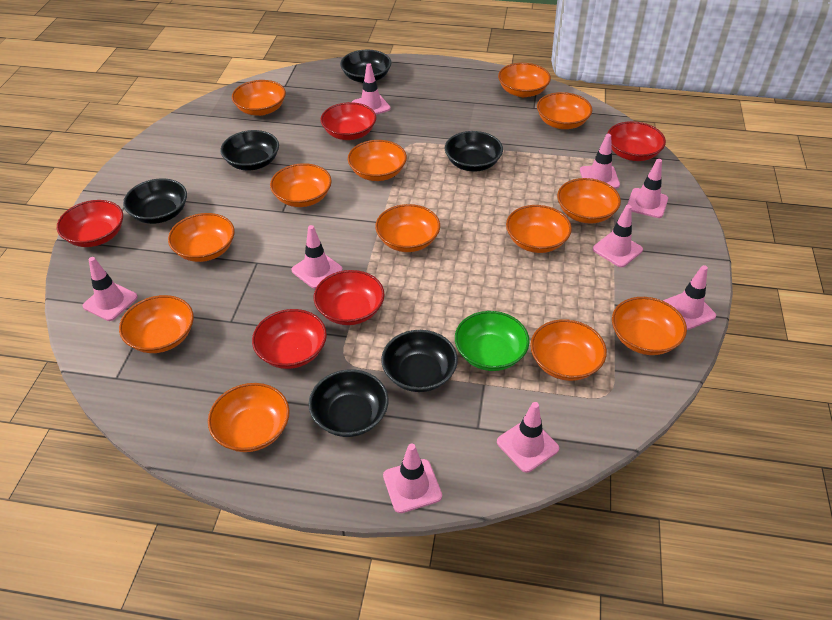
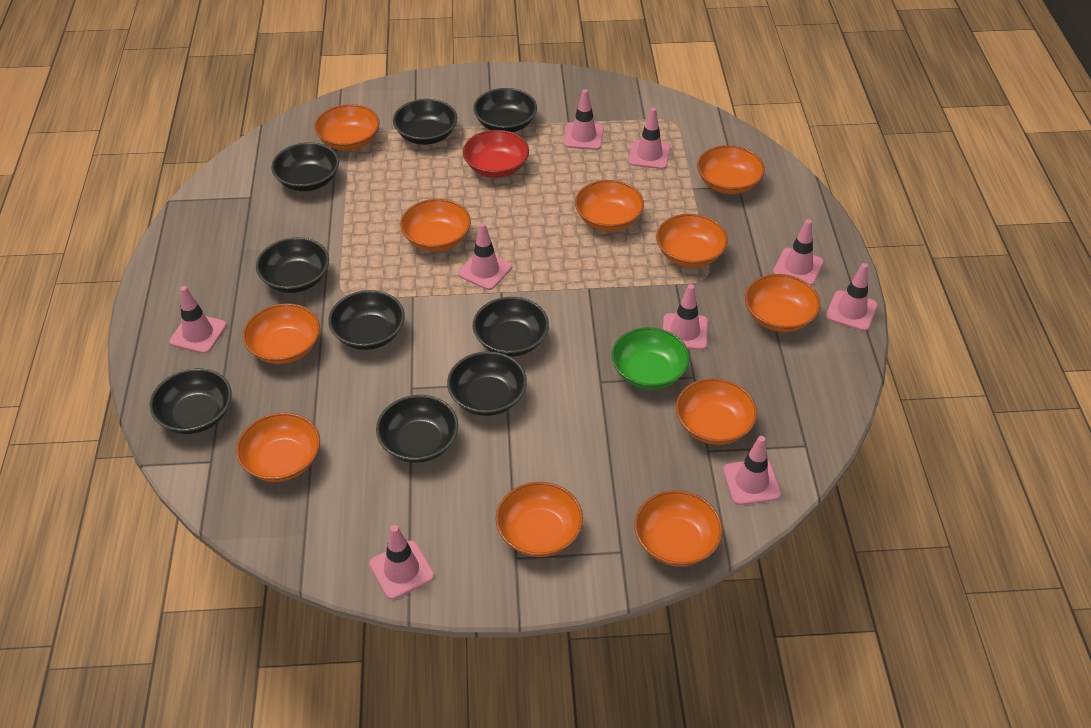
black bowl: 6 -> 9
orange bowl: 13 -> 11
red bowl: 5 -> 1

